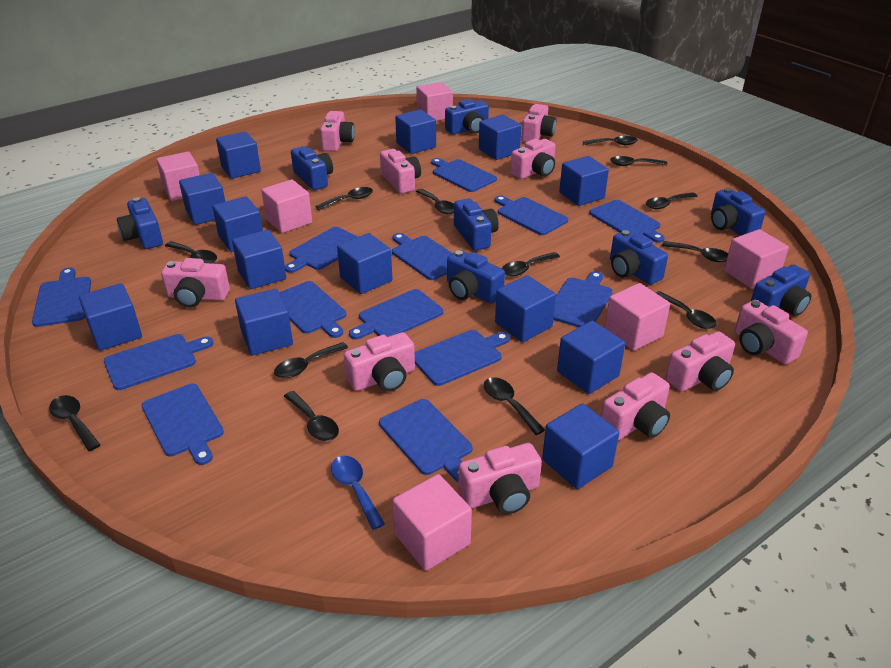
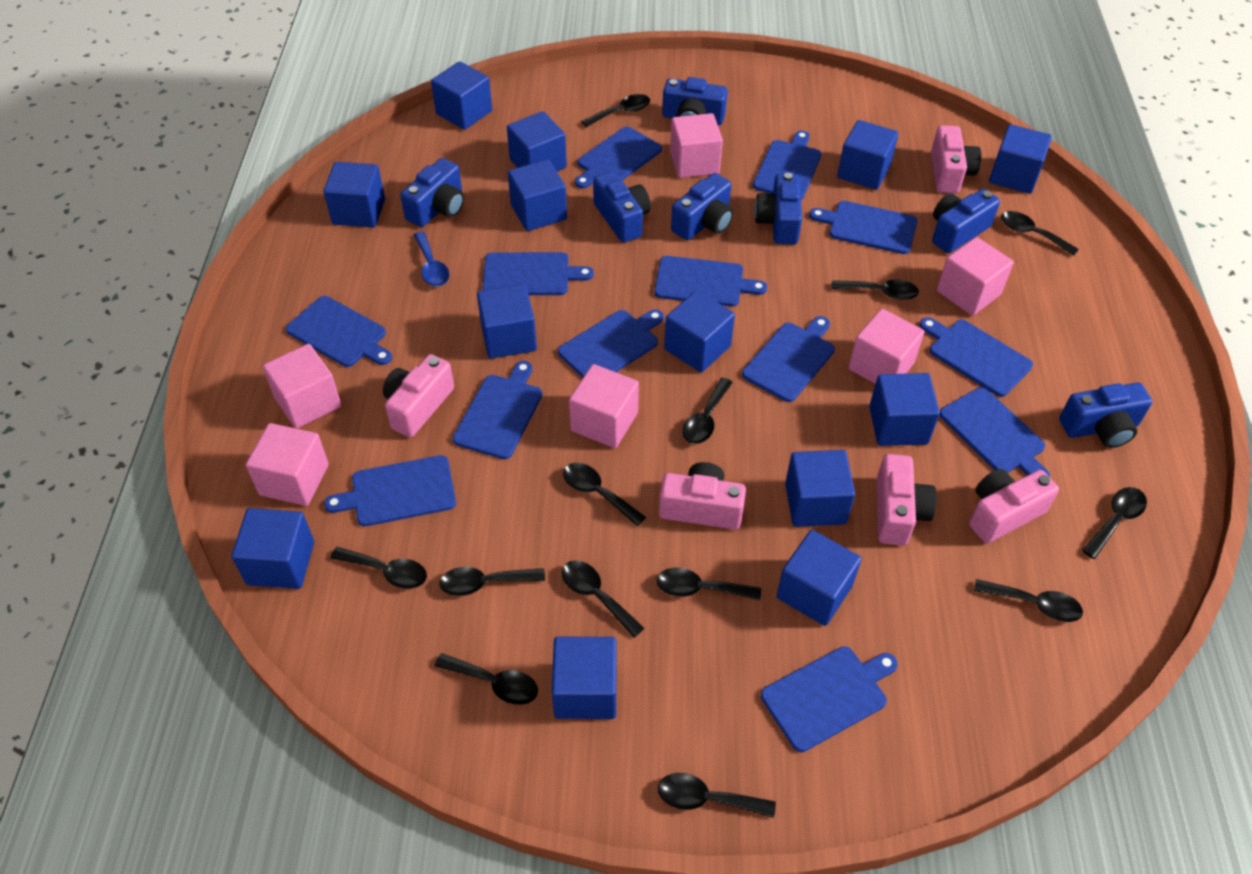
blue camera: 8 -> 7
pink camera: 10 -> 5

